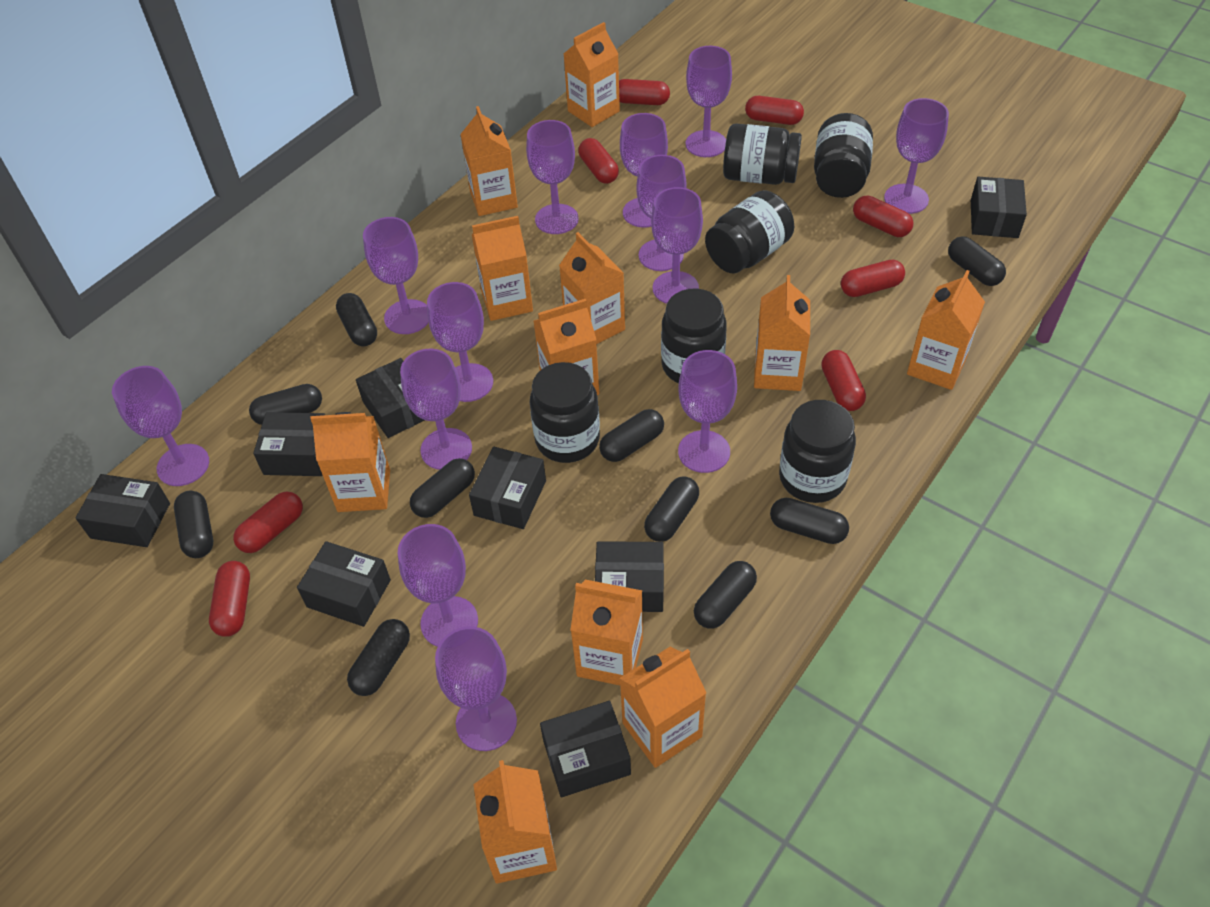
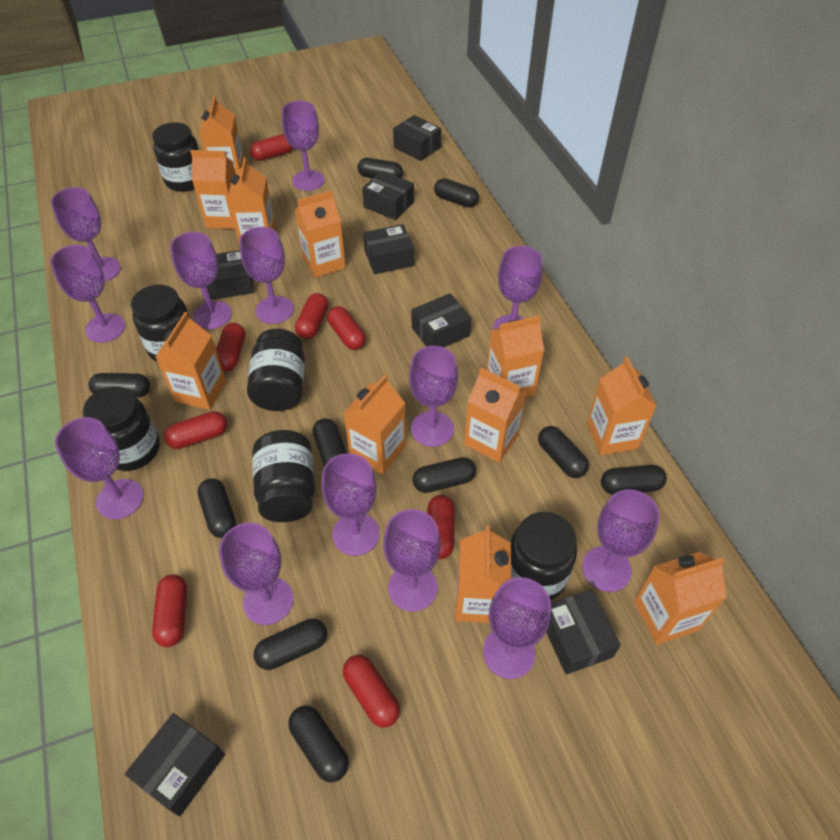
black box: 8 -> 7

